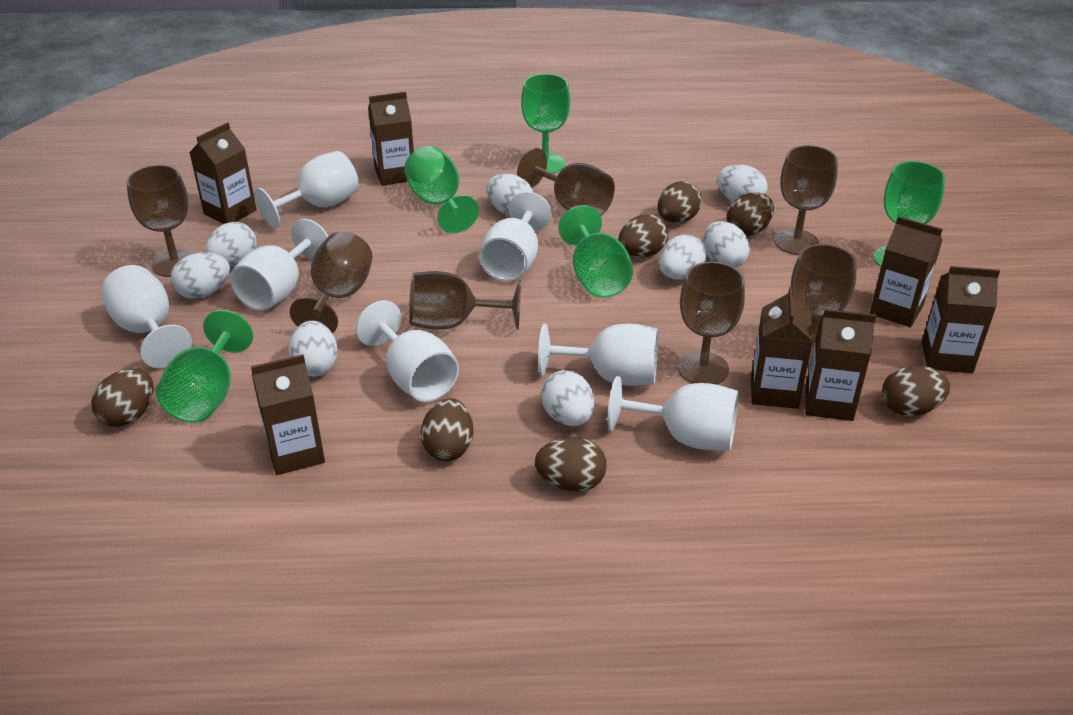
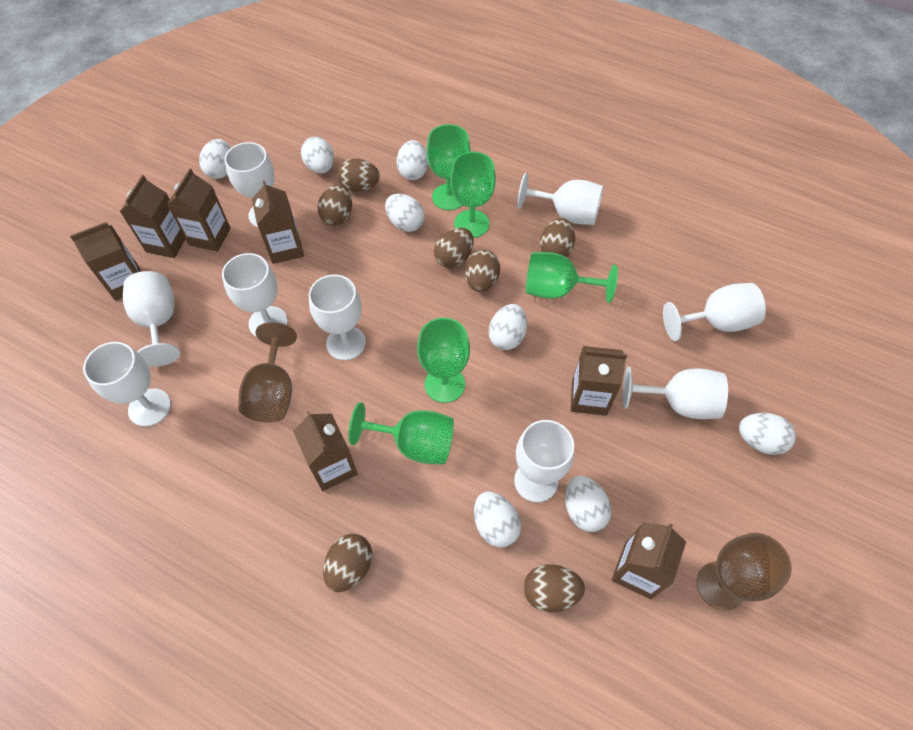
brown goblet: 7 -> 2
white goblet: 7 -> 9

